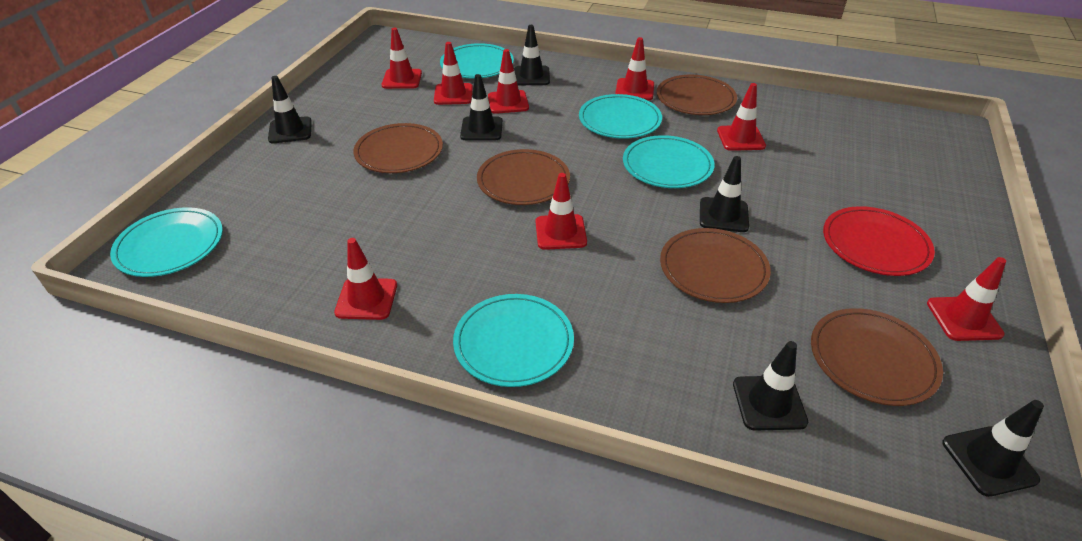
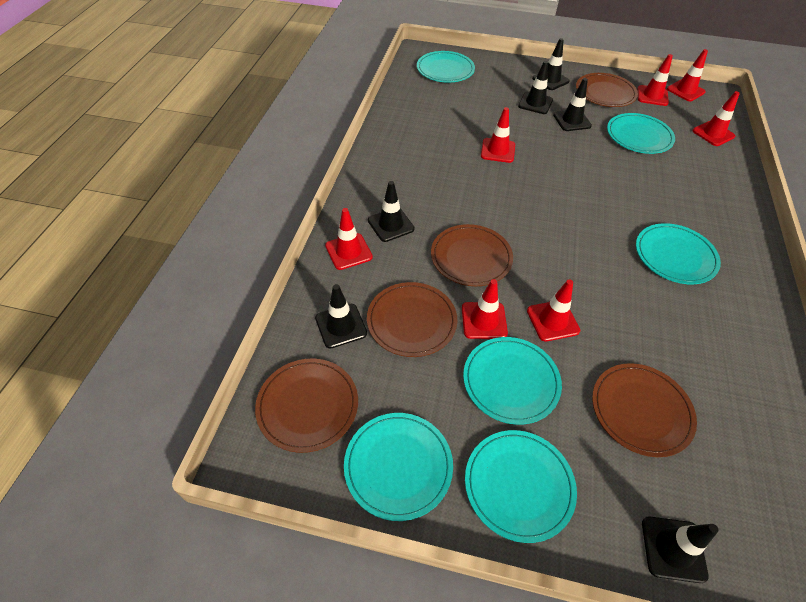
red plate: 1 -> 0
red traffic cone: 8 -> 7
turquoise plate: 5 -> 6

